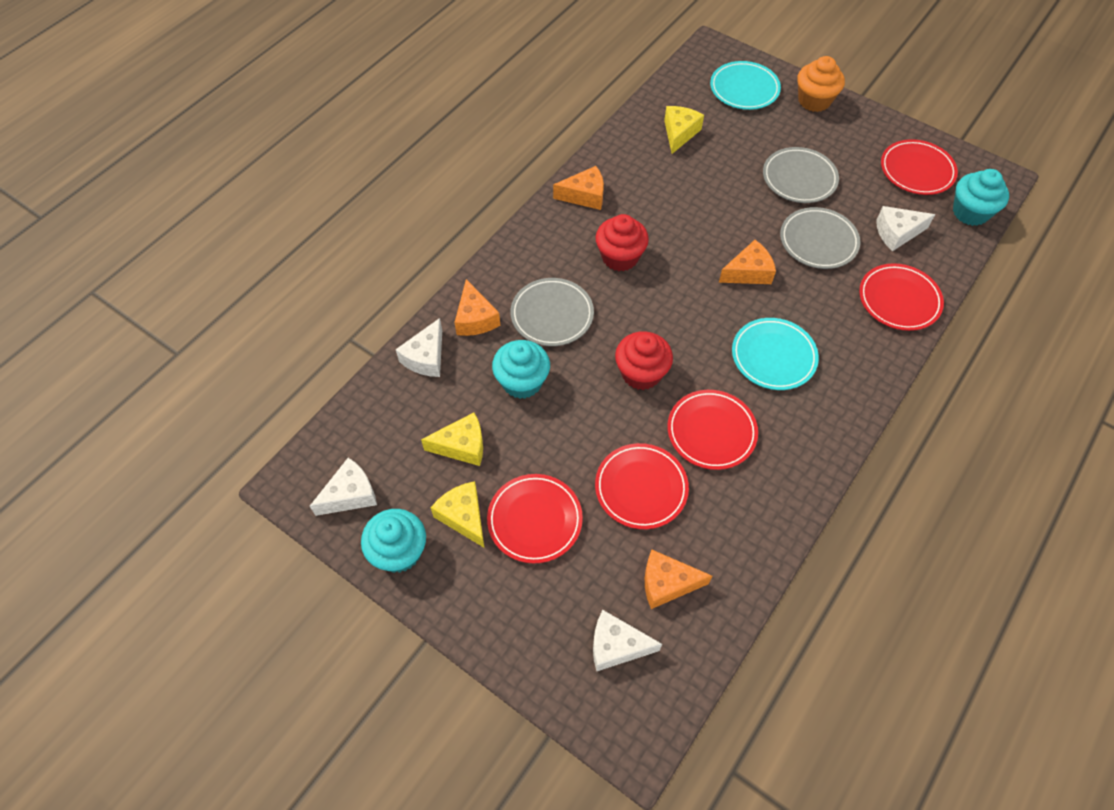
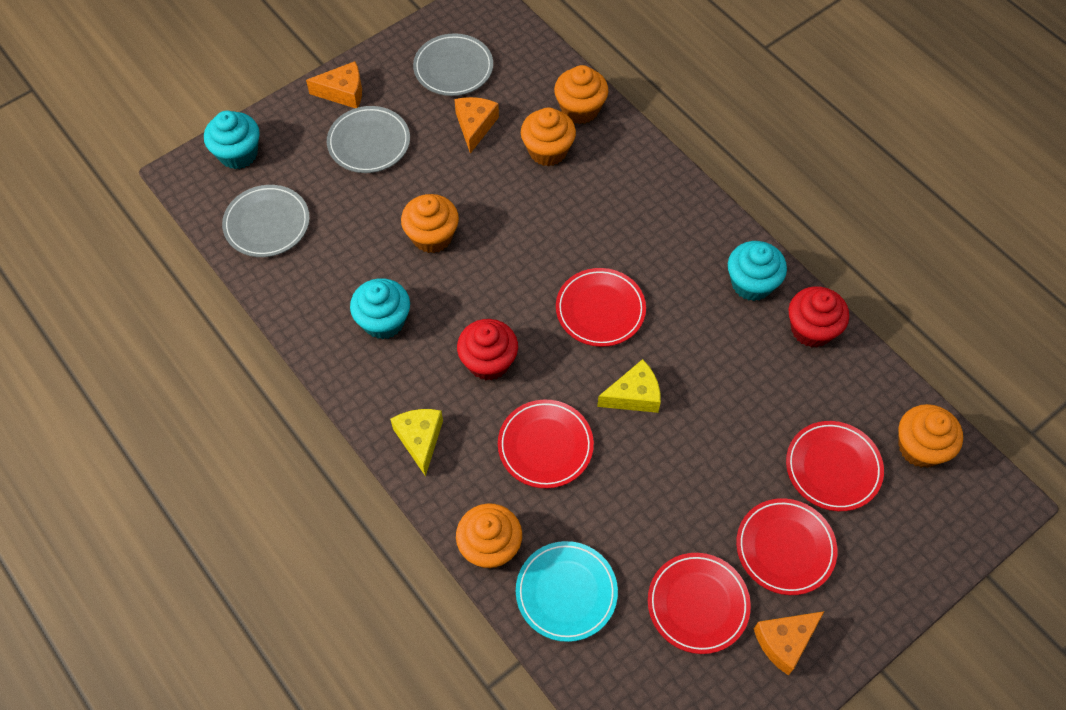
orange cheese: 4 -> 3
orange cupcake: 1 -> 5
turquoise plate: 2 -> 1
white cheese: 4 -> 0
yellow cheese: 3 -> 2

